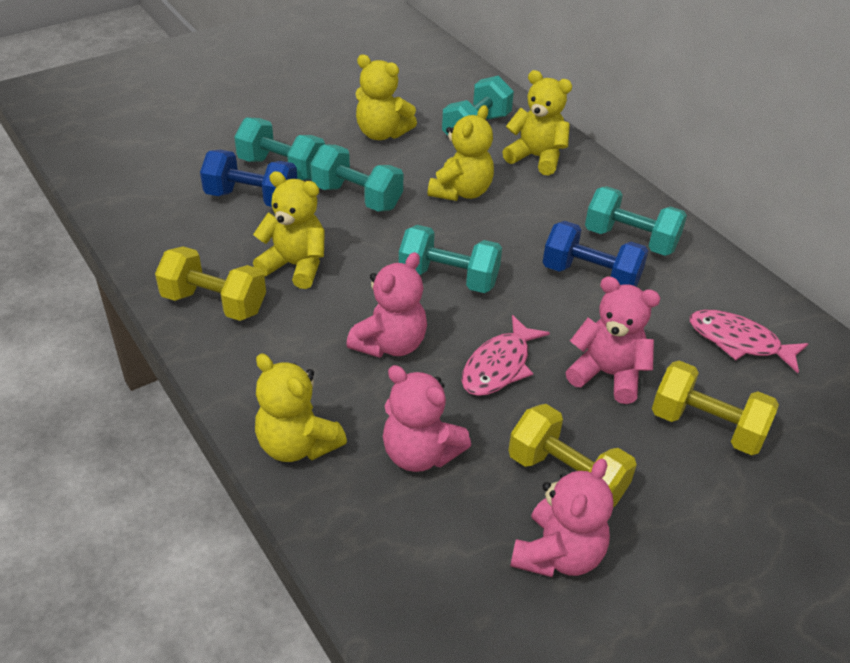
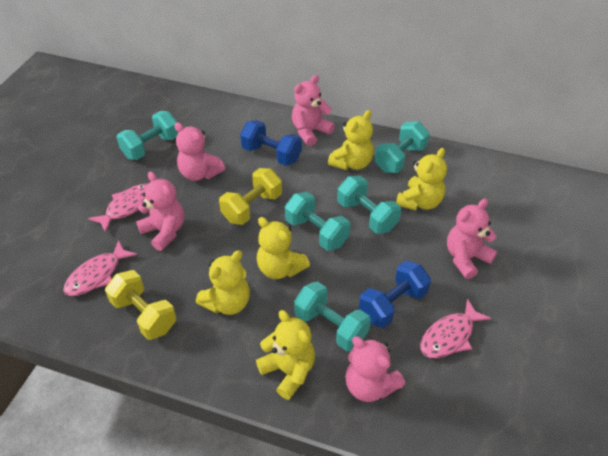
pink fish: 2 -> 3
pink teddy bear: 4 -> 5
yellow dumbbell: 3 -> 2

